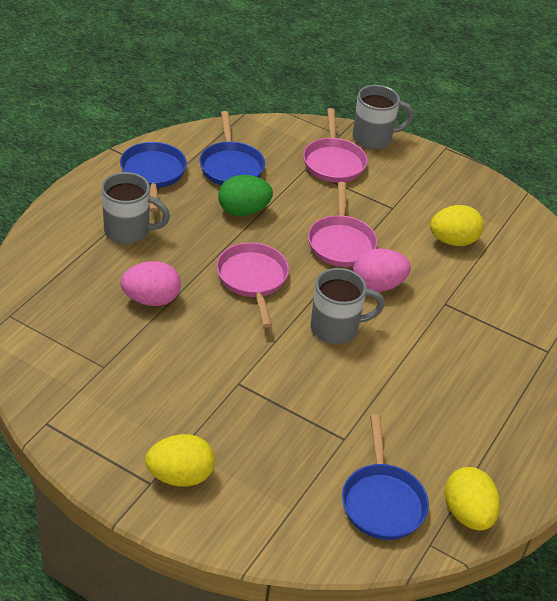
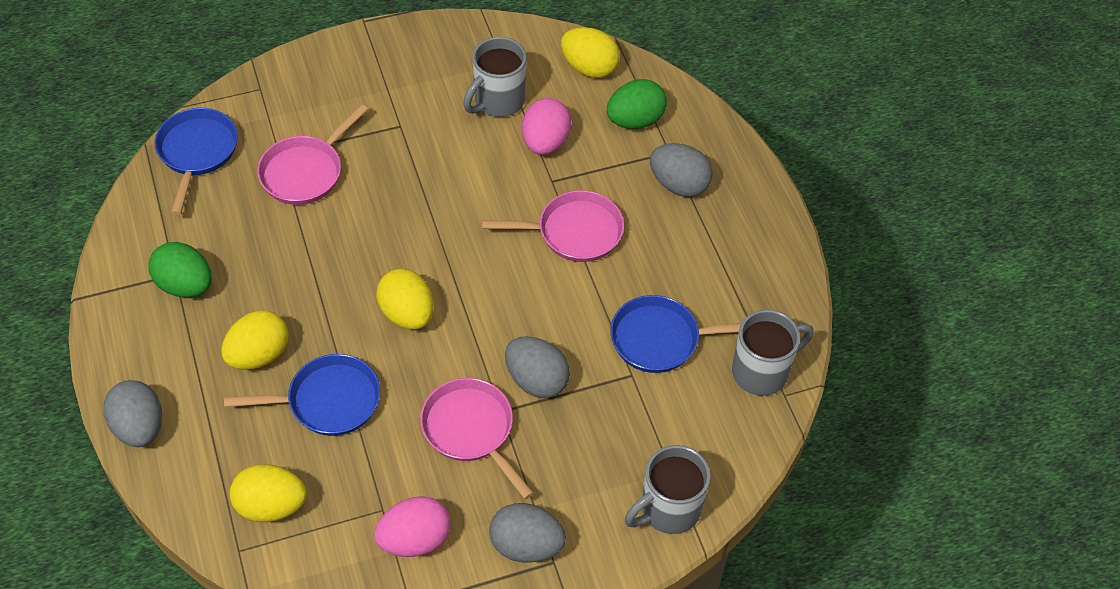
green egg: 1 -> 2
grey egg: 0 -> 4
yellow egg: 3 -> 4

